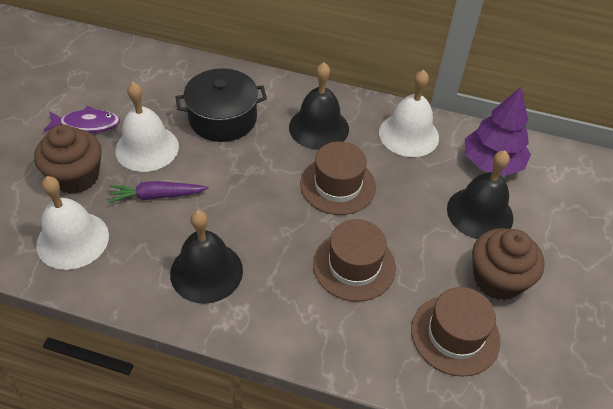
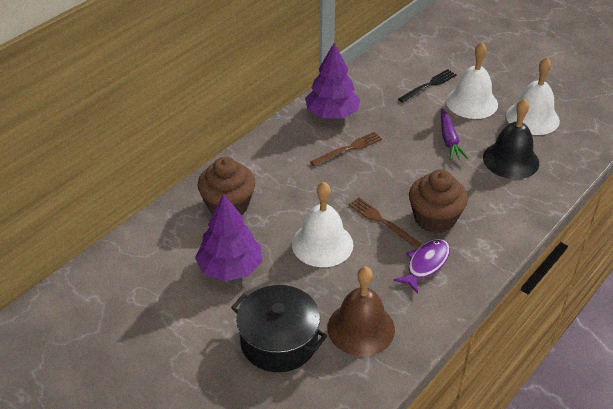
black bell: 3 -> 1
black fork: 0 -> 1
brown bell: 0 -> 1
brown fork: 0 -> 2
brown hat: 3 -> 0
purple tree: 1 -> 2

